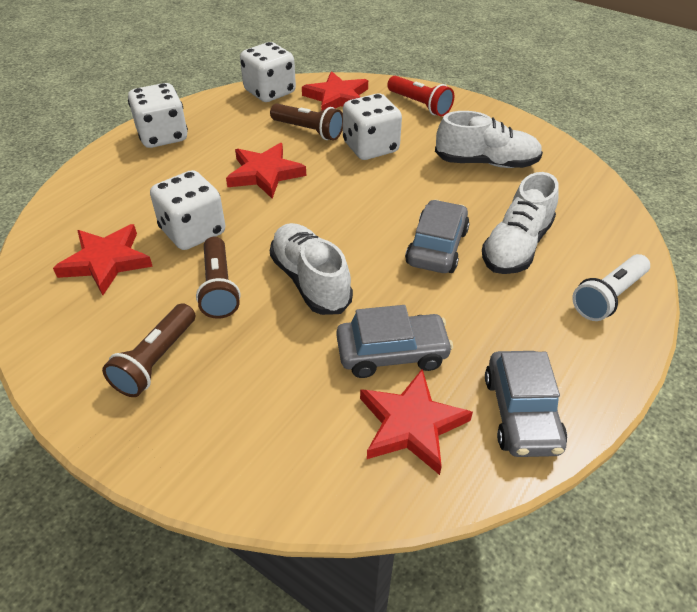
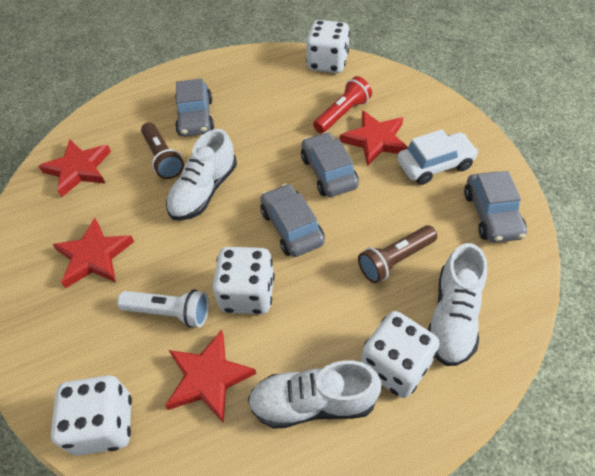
brown flashlight: 3 -> 2
grey car: 3 -> 4
white car: 0 -> 1

